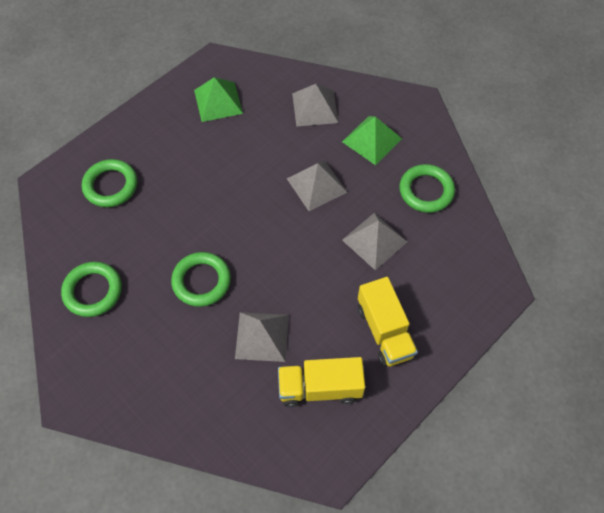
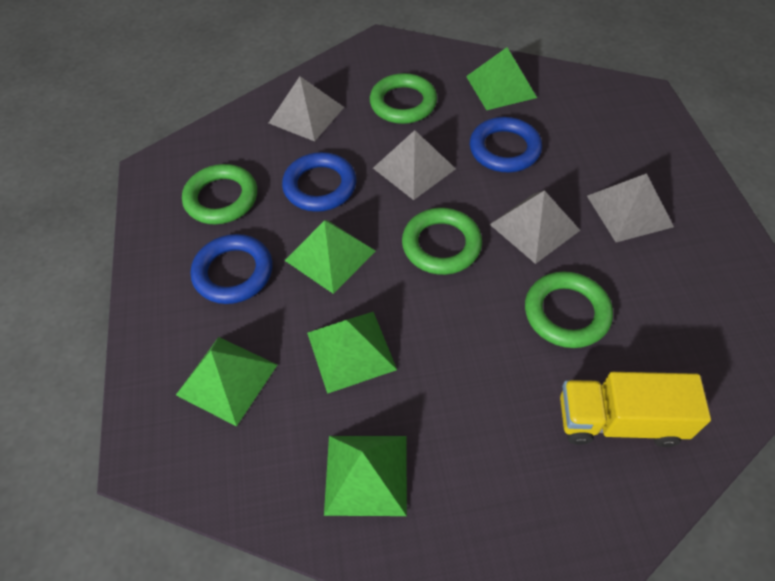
blue ring: 0 -> 3
green pyramid: 2 -> 5
yellow truck: 2 -> 1

